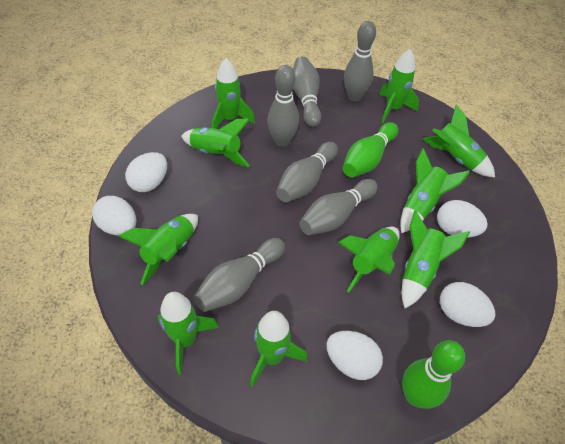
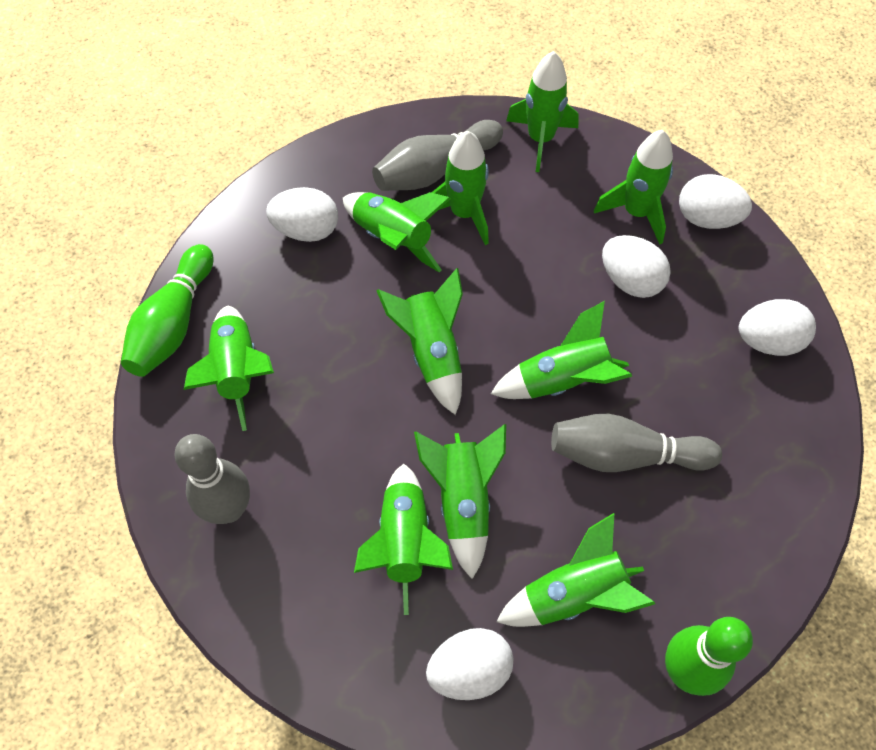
grey bowling pin: 6 -> 3

